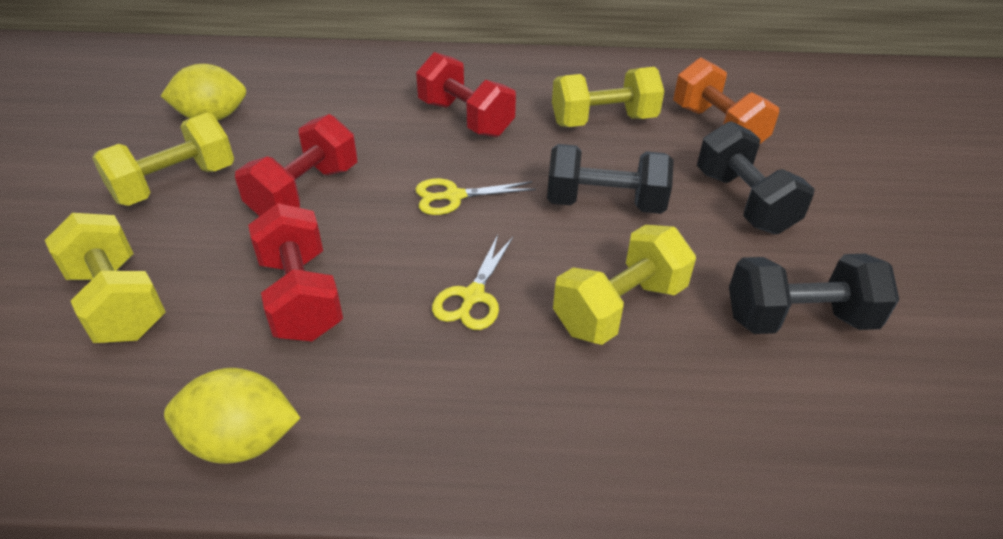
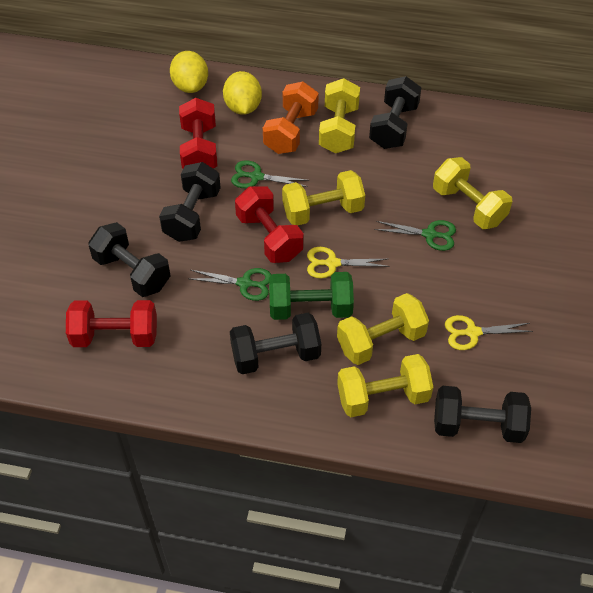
black dumbbell: 3 -> 5
green dumbbell: 0 -> 1
green scissors: 0 -> 3
yellow dumbbell: 4 -> 5

